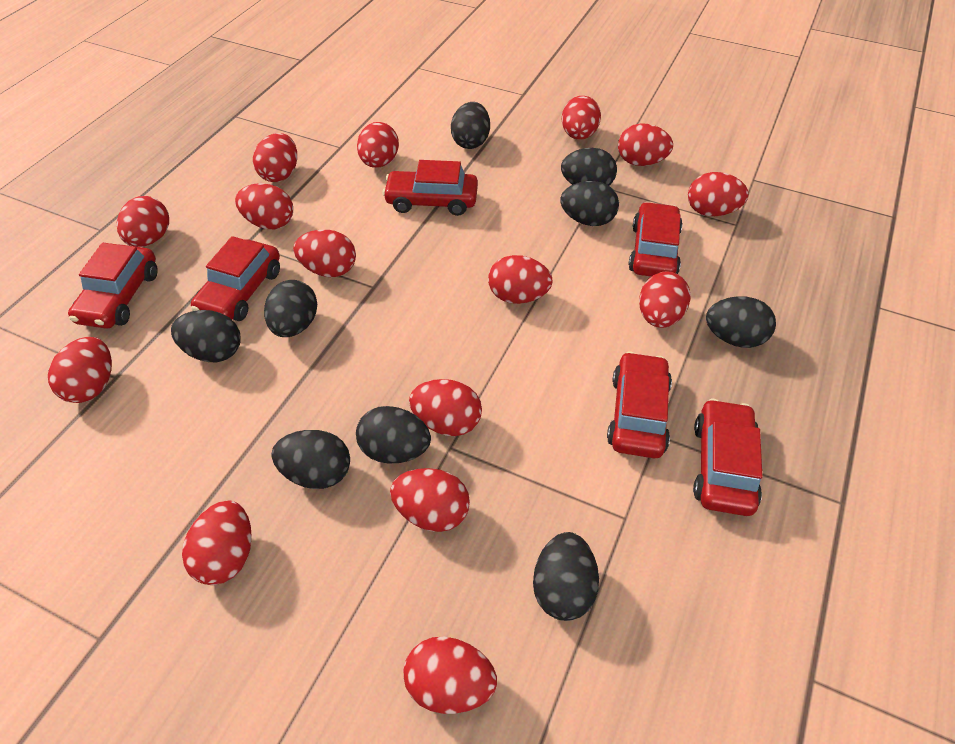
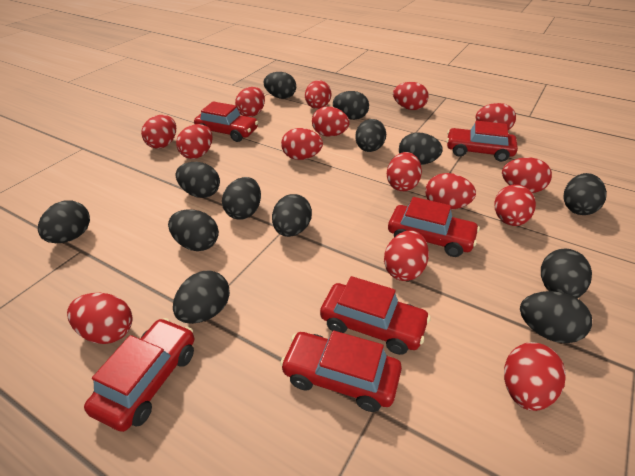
black egg: 9 -> 13

